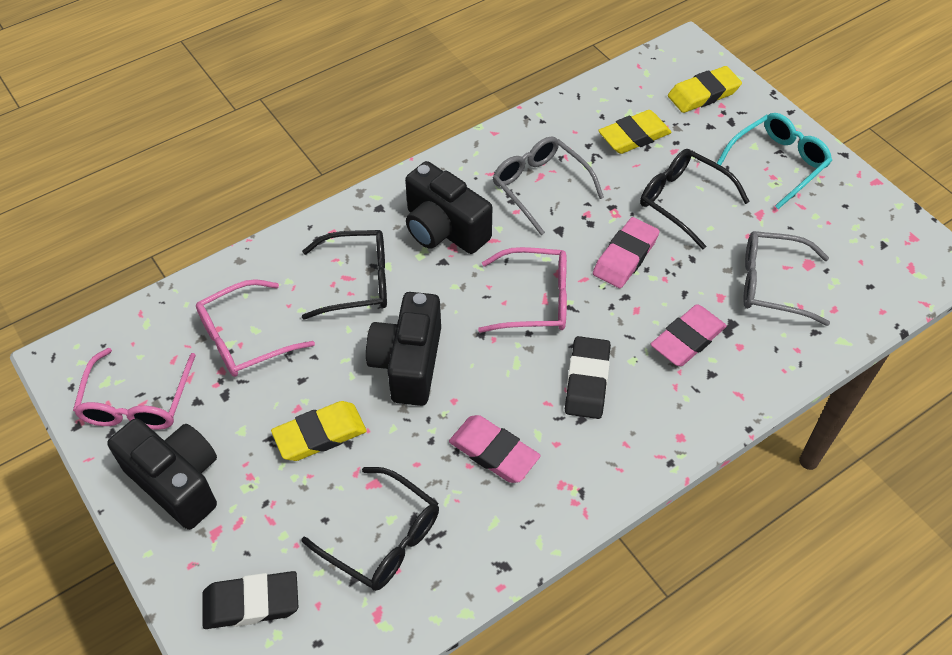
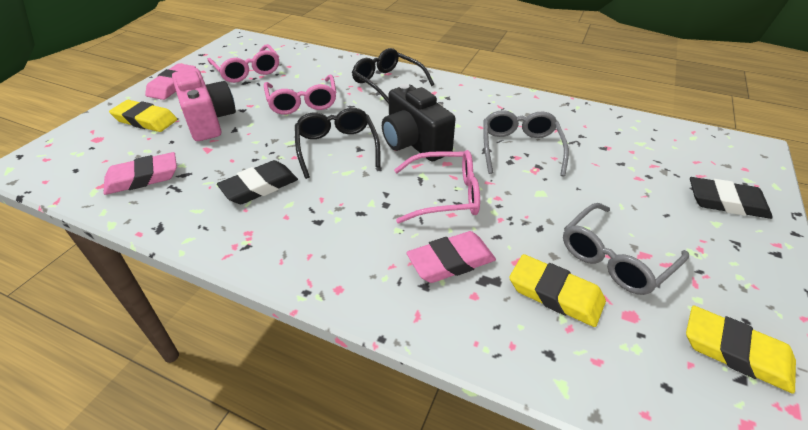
black camera: 3 -> 1
black glasses: 3 -> 2
pink camera: 0 -> 1
turquoise glasses: 1 -> 0

